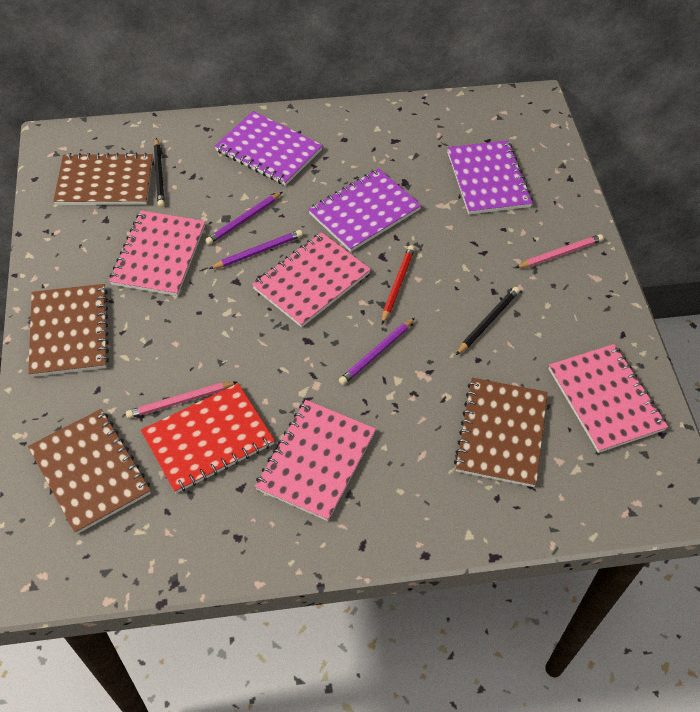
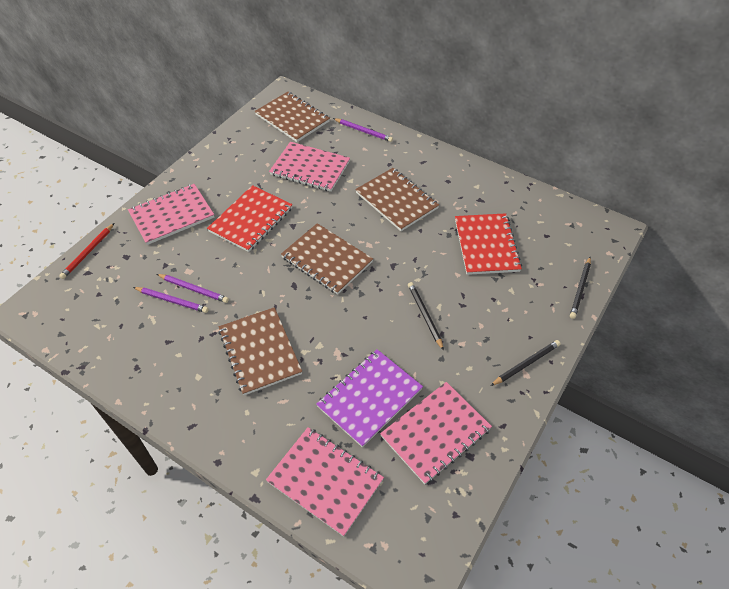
black pencil: 2 -> 3
pink pencil: 2 -> 0
purple notebook: 3 -> 1
red notebook: 1 -> 2

